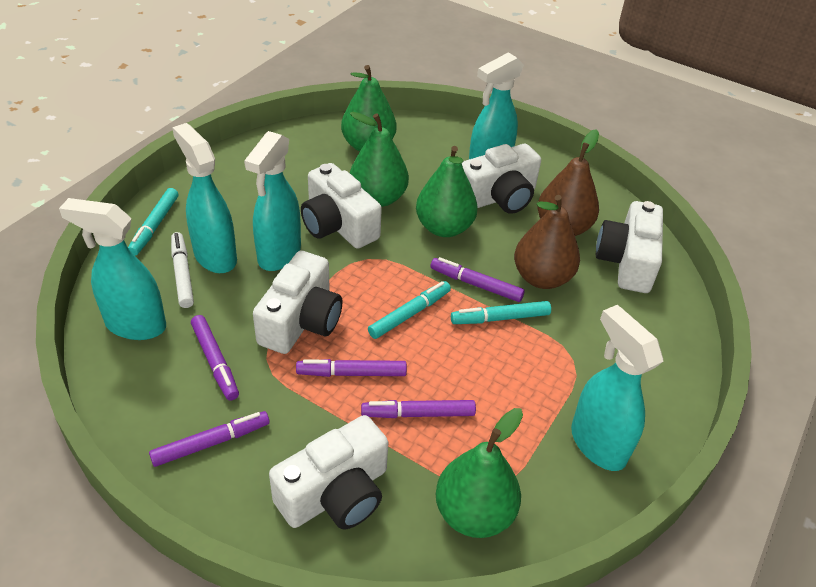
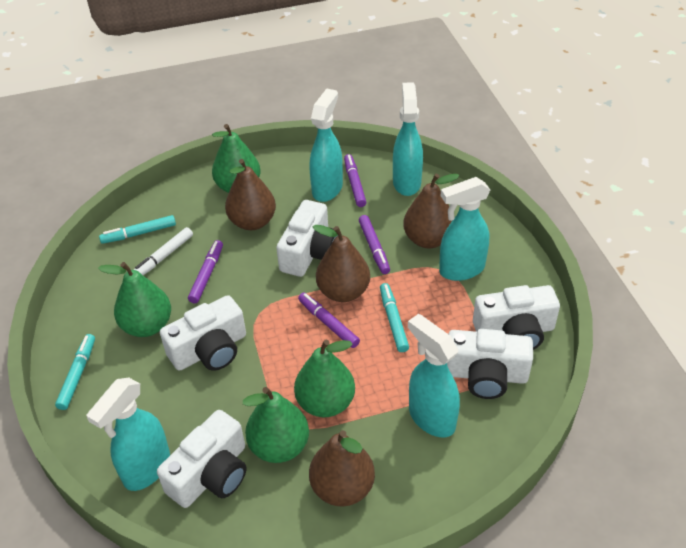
brown pear: 2 -> 4
purple marker: 5 -> 4

